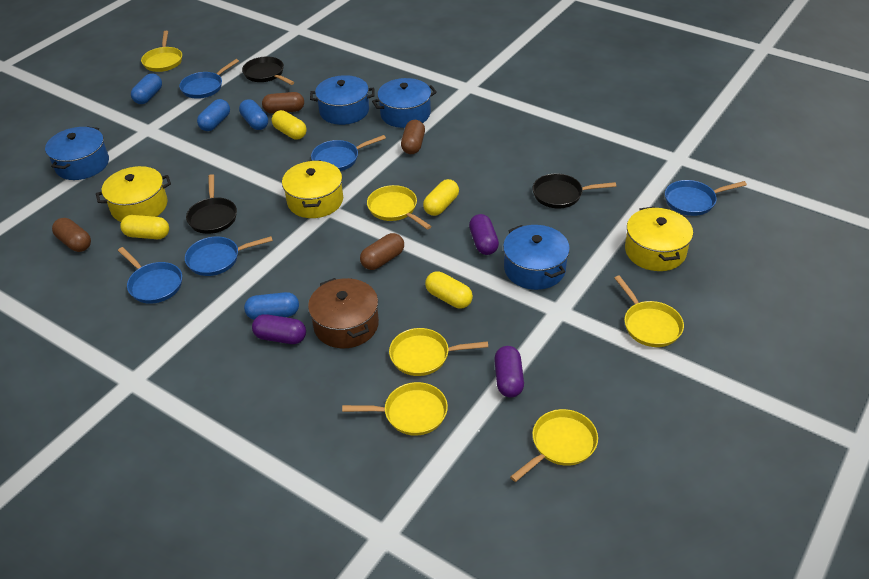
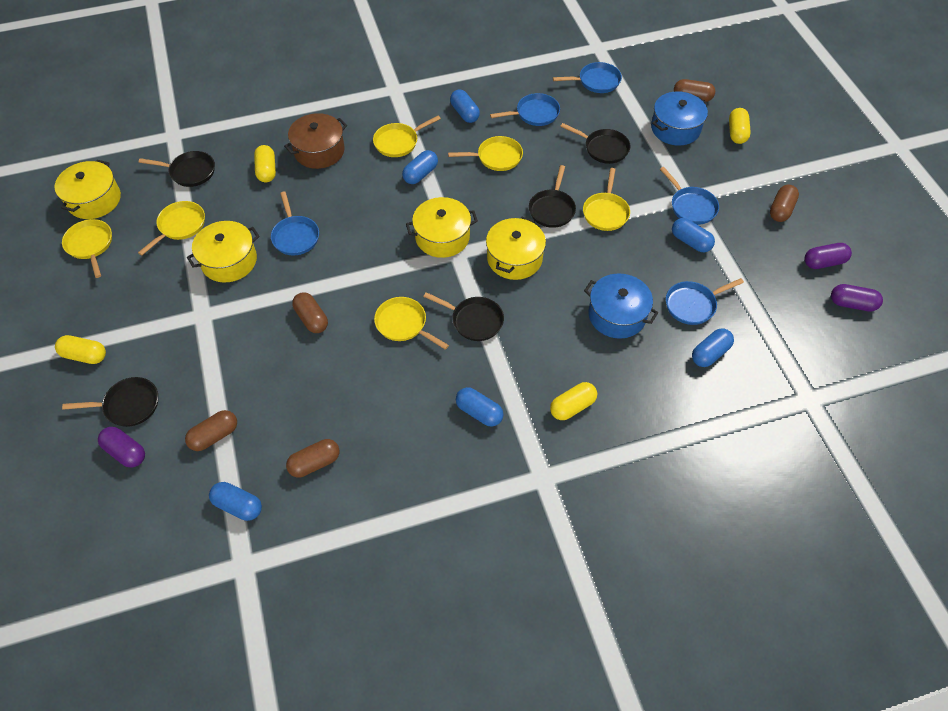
black pan: 3 -> 5
blue capsule: 4 -> 6
blue pot: 4 -> 2
brown capsule: 4 -> 5
yellow pot: 3 -> 4

